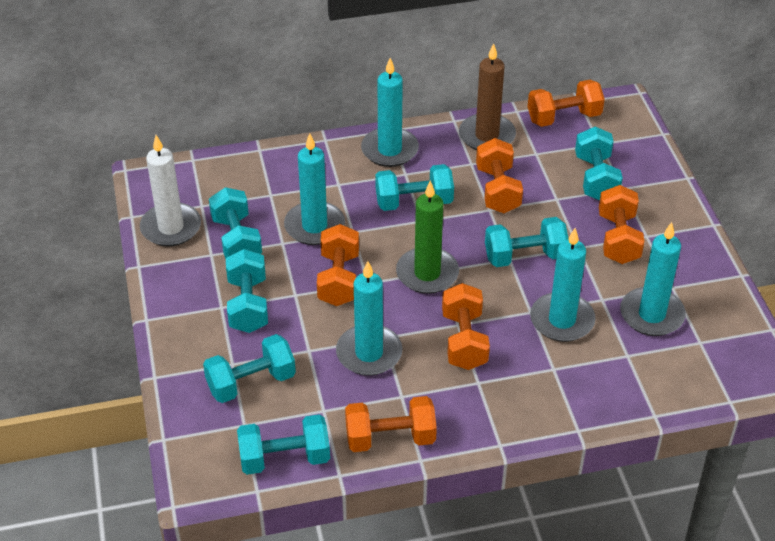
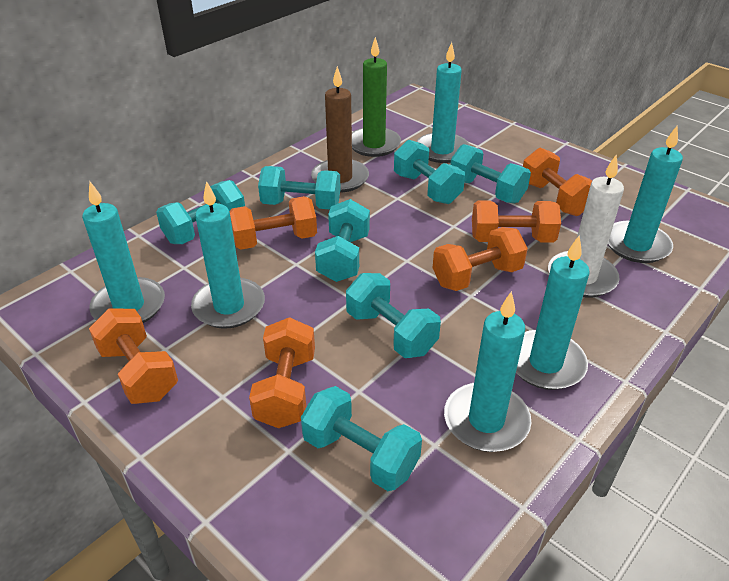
turquoise candle: 5 -> 6

